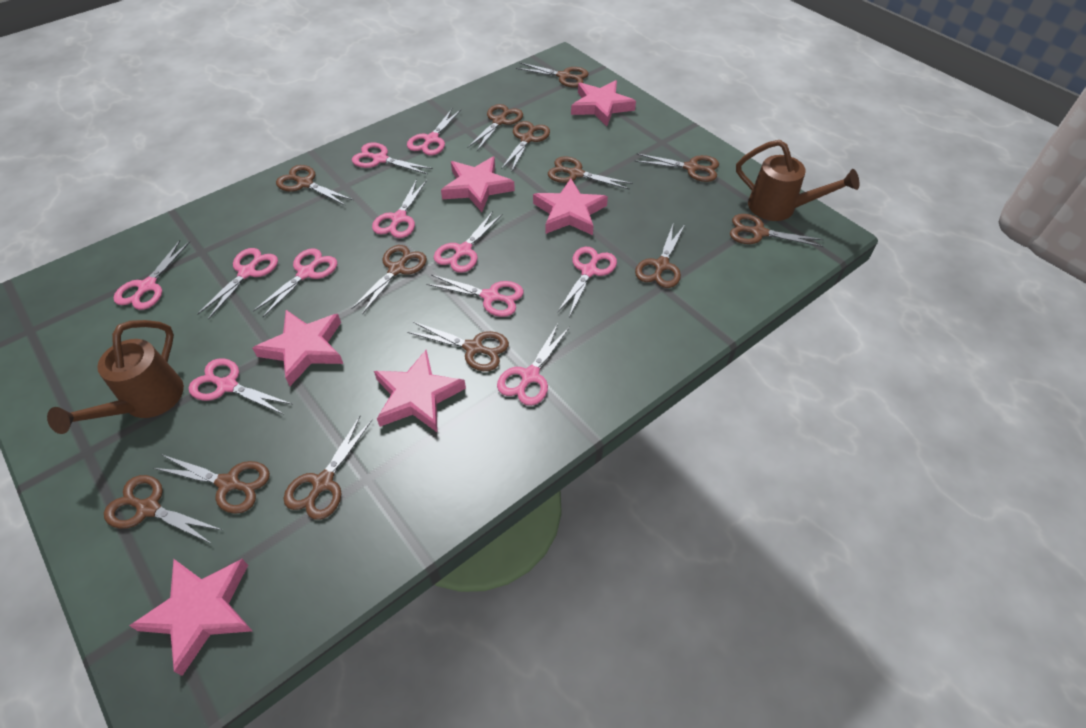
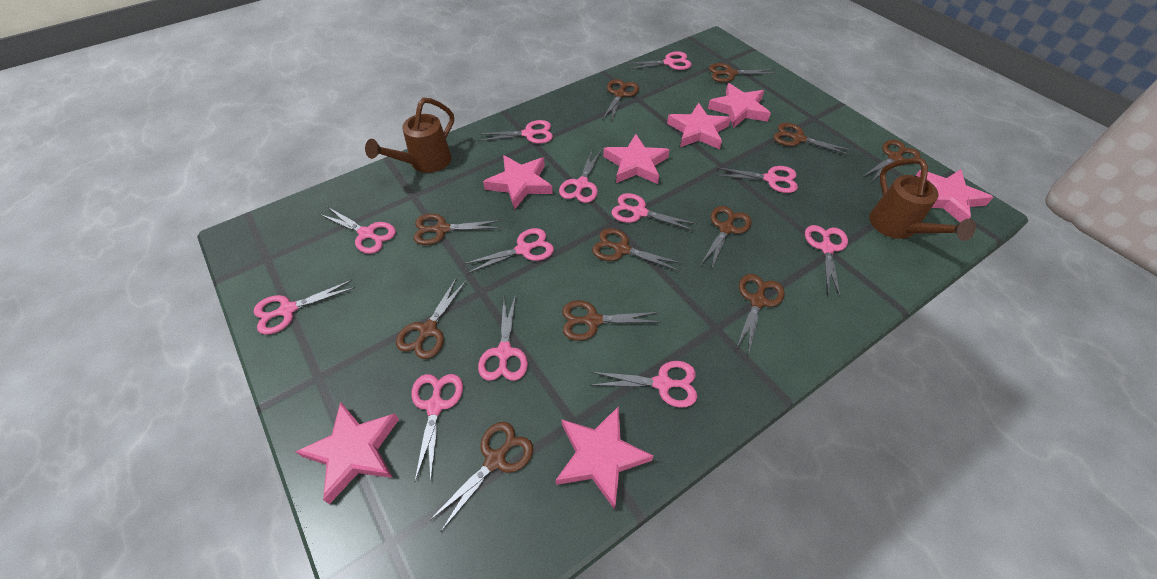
brown scissors: 13 -> 11
pink scissors: 11 -> 12
pink star: 6 -> 7

